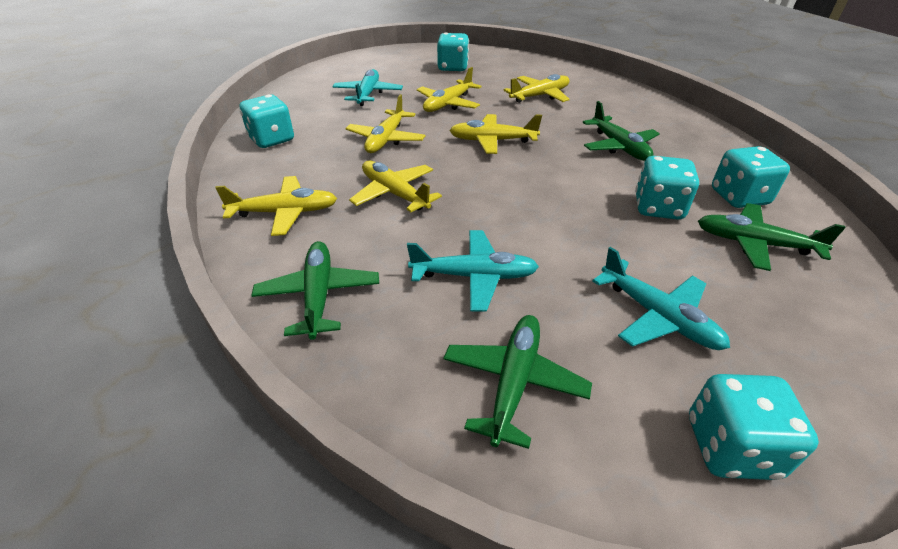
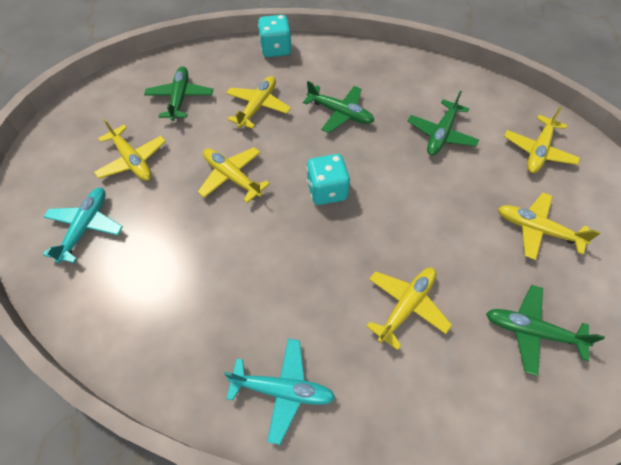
turquoise dice: 5 -> 2
turquoise plane: 3 -> 2

